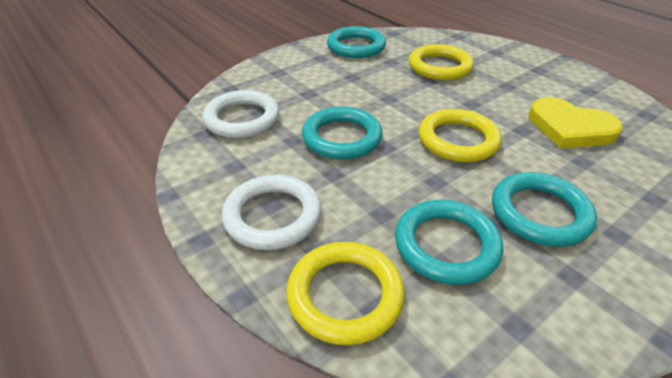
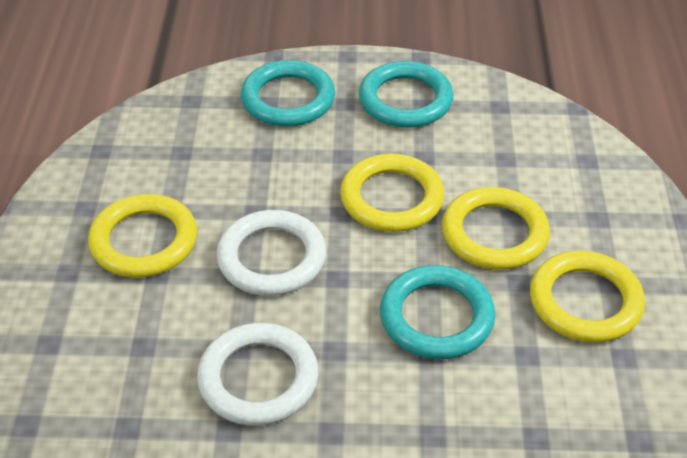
turquoise ring: 4 -> 3
yellow heart: 1 -> 0
yellow ring: 3 -> 4

